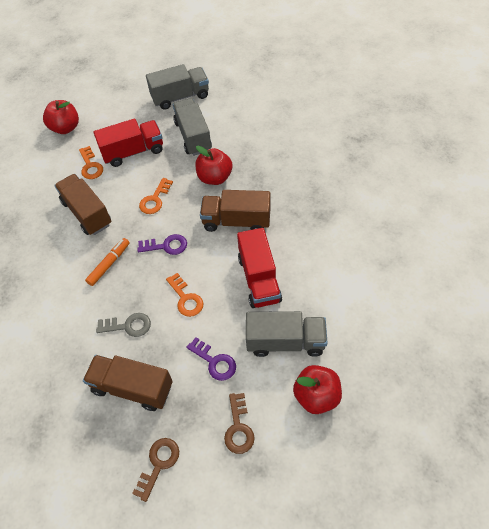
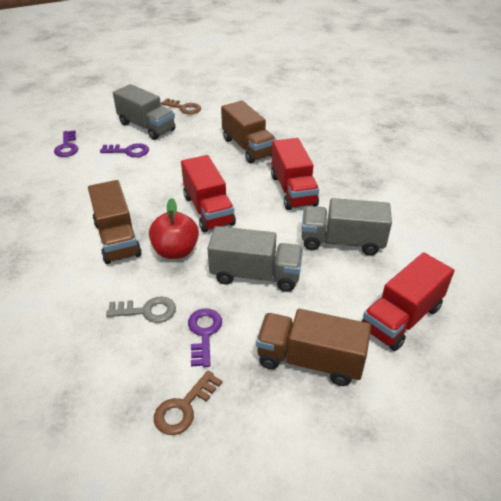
orange key: 3 -> 0
orange marker: 1 -> 0
purple key: 2 -> 3
red apple: 3 -> 1
red truck: 2 -> 3

